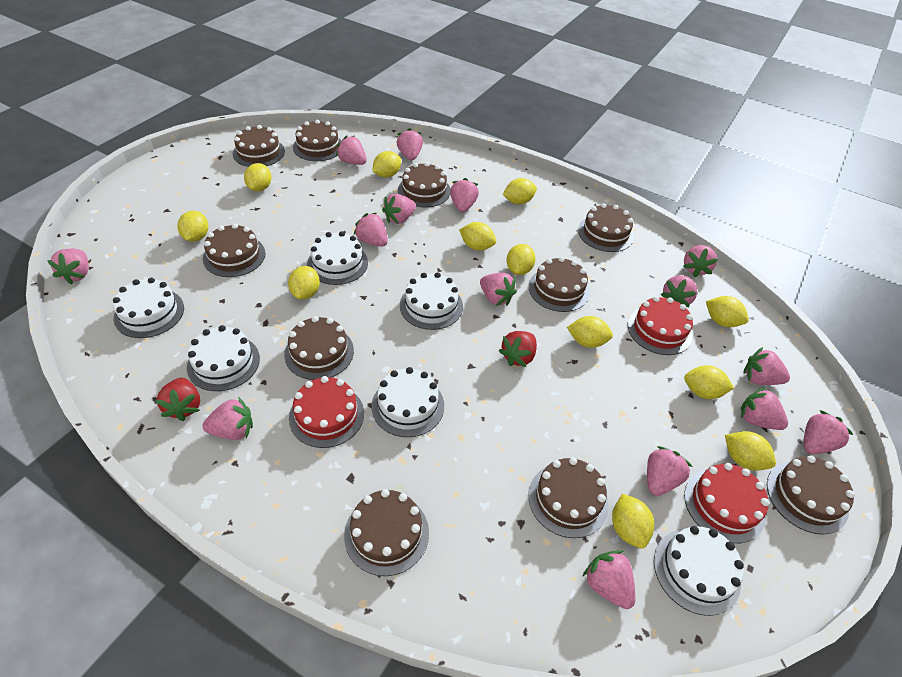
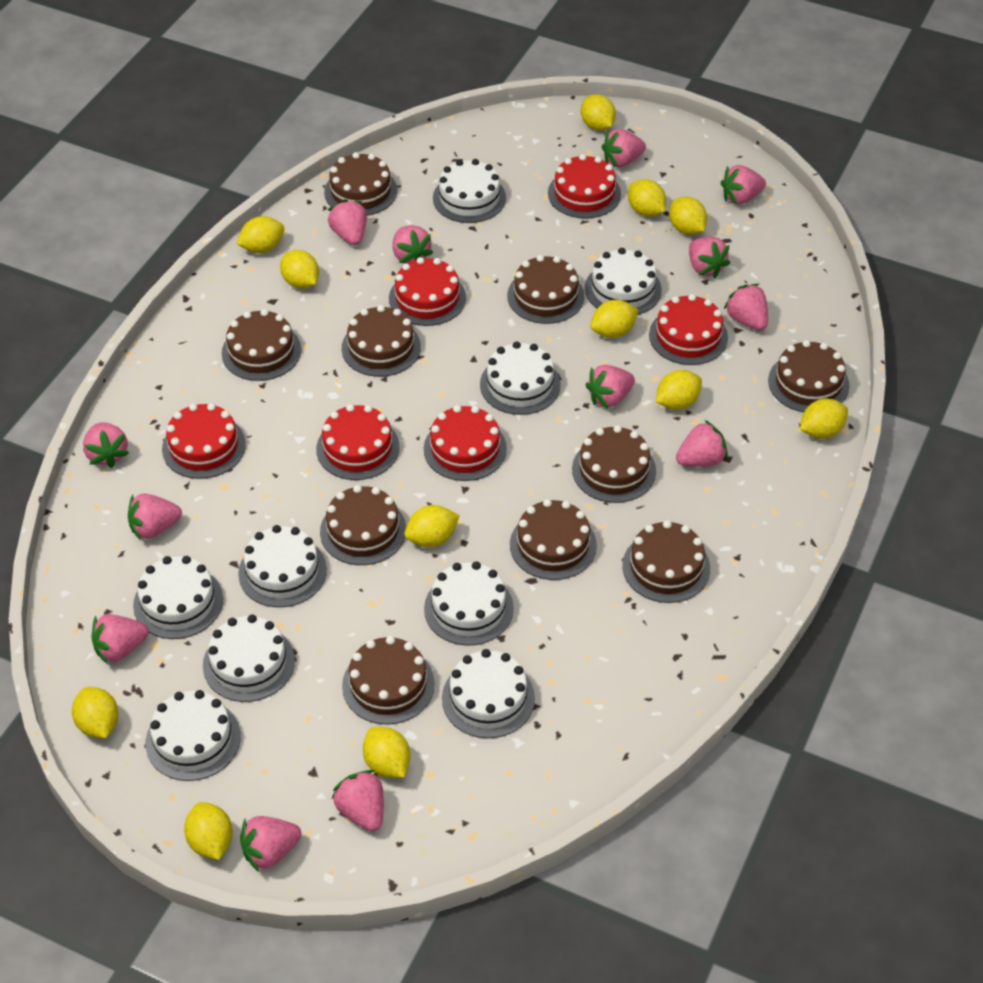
pink strawberry: 15 -> 13
red cake: 3 -> 6
red strawberry: 2 -> 0
white cake: 6 -> 9

